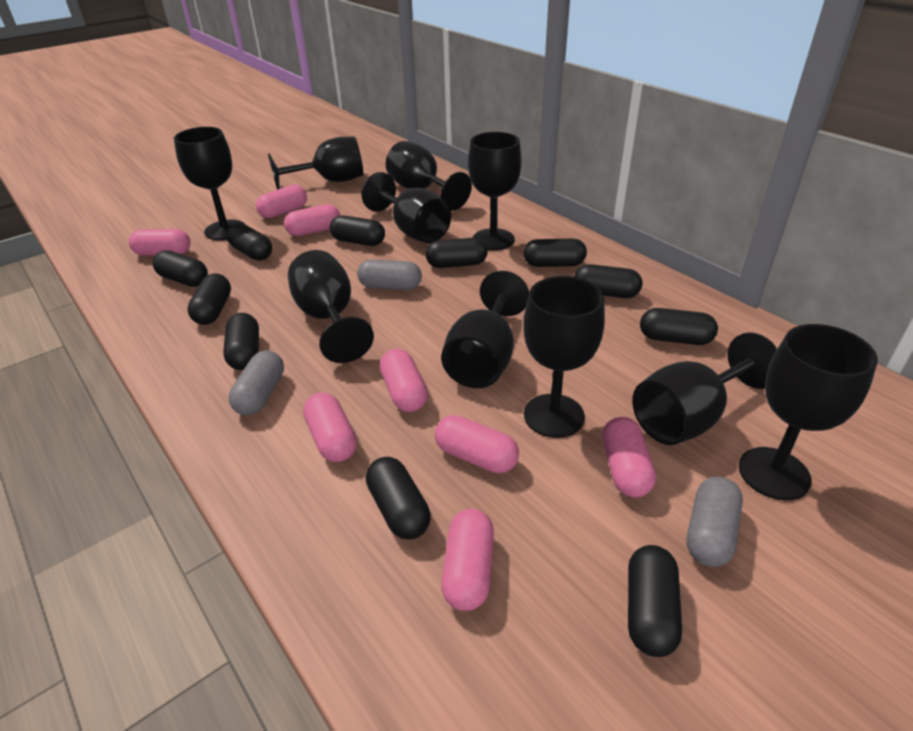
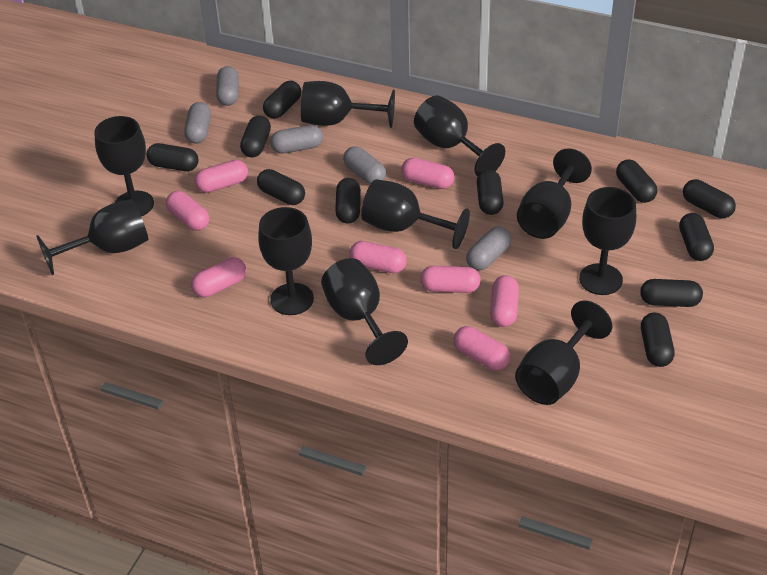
grey capsule: 3 -> 5

